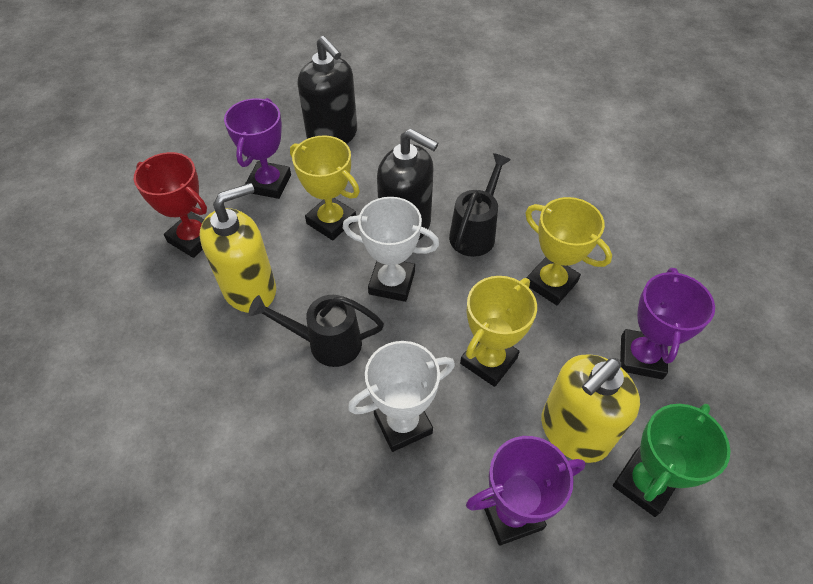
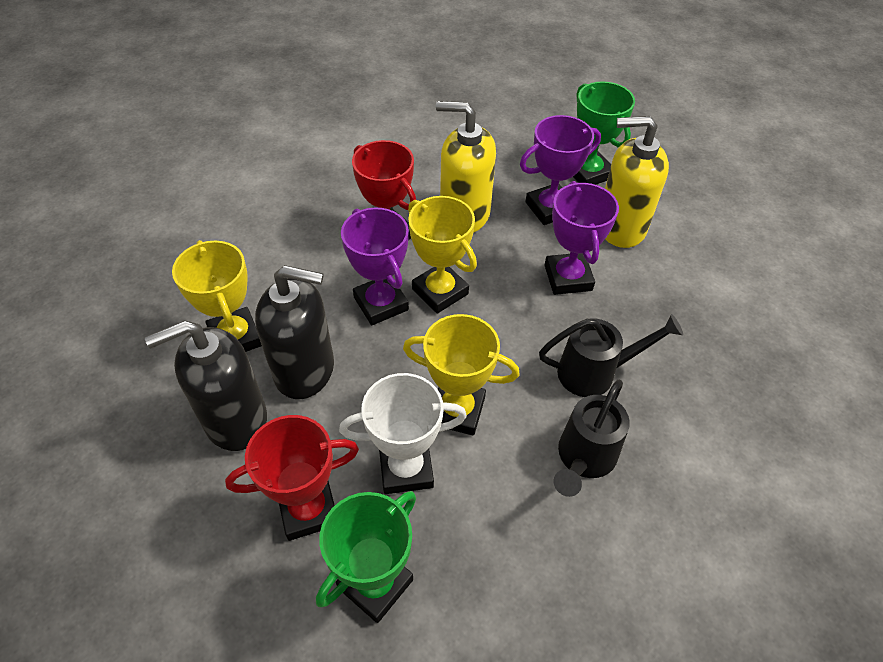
green trophy: 1 -> 2
red trophy: 1 -> 2
white trophy: 2 -> 1

